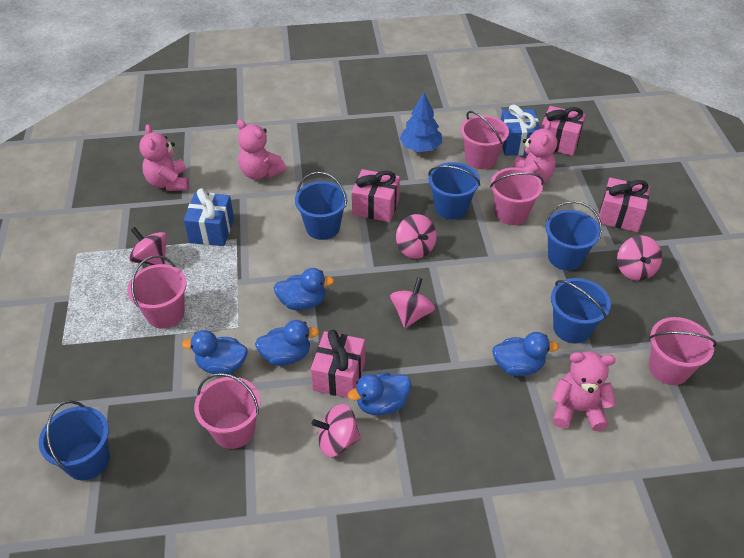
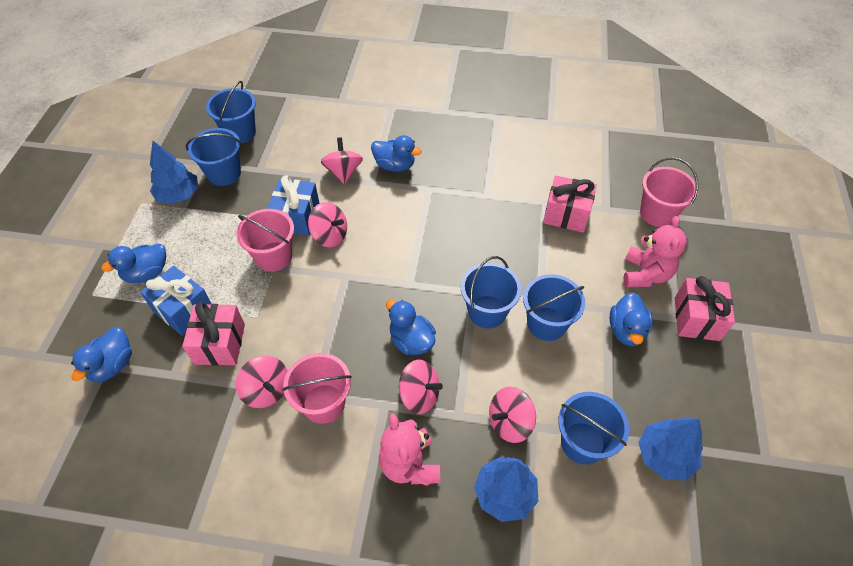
blue tree: 1 -> 3
pink bucket: 5 -> 3
pink gift: 4 -> 3
pink teddy bear: 4 -> 2

